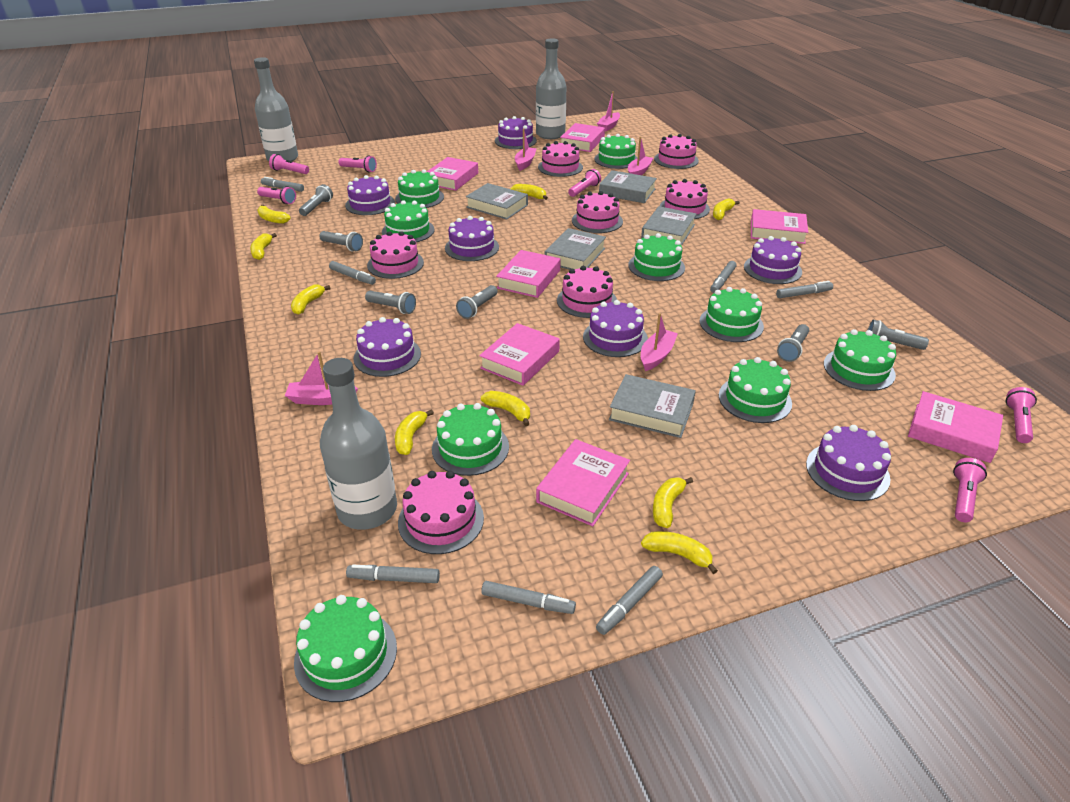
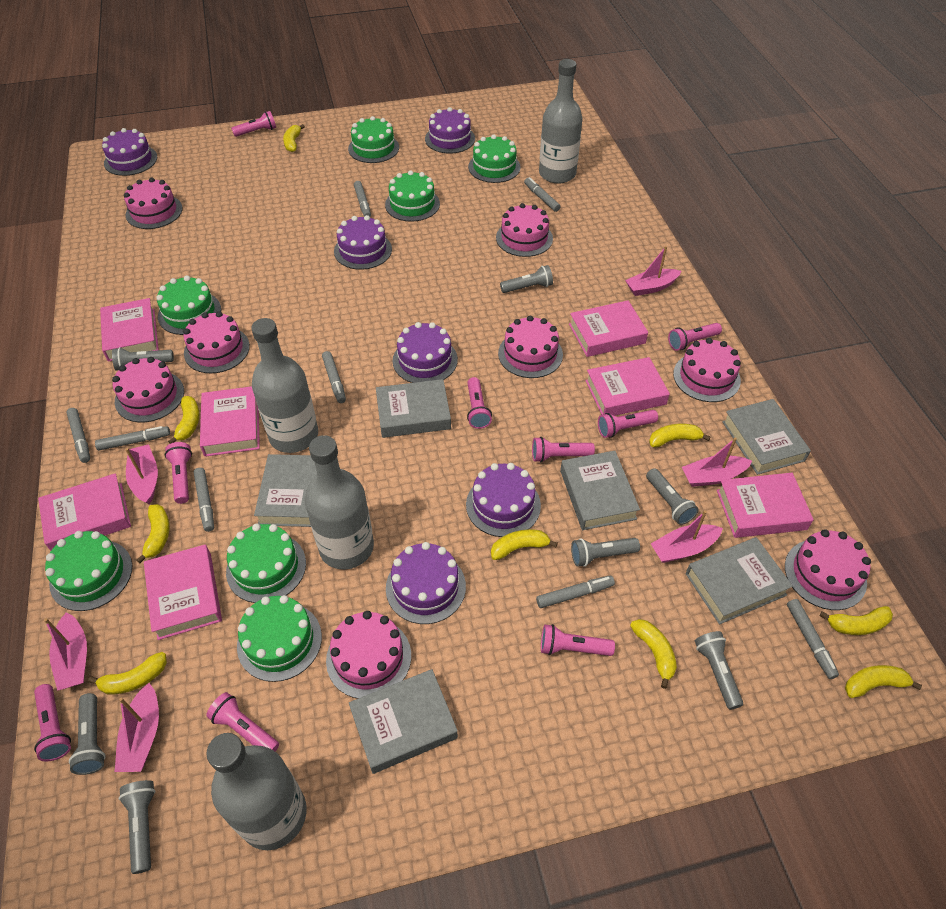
green cake: 9 -> 7
grey book: 5 -> 6
grey bottle: 3 -> 4
grey flashlight: 6 -> 7
grey marker: 7 -> 8
pink boat: 5 -> 6
pink cake: 7 -> 8
pink flashlight: 6 -> 9
purple cake: 7 -> 6

